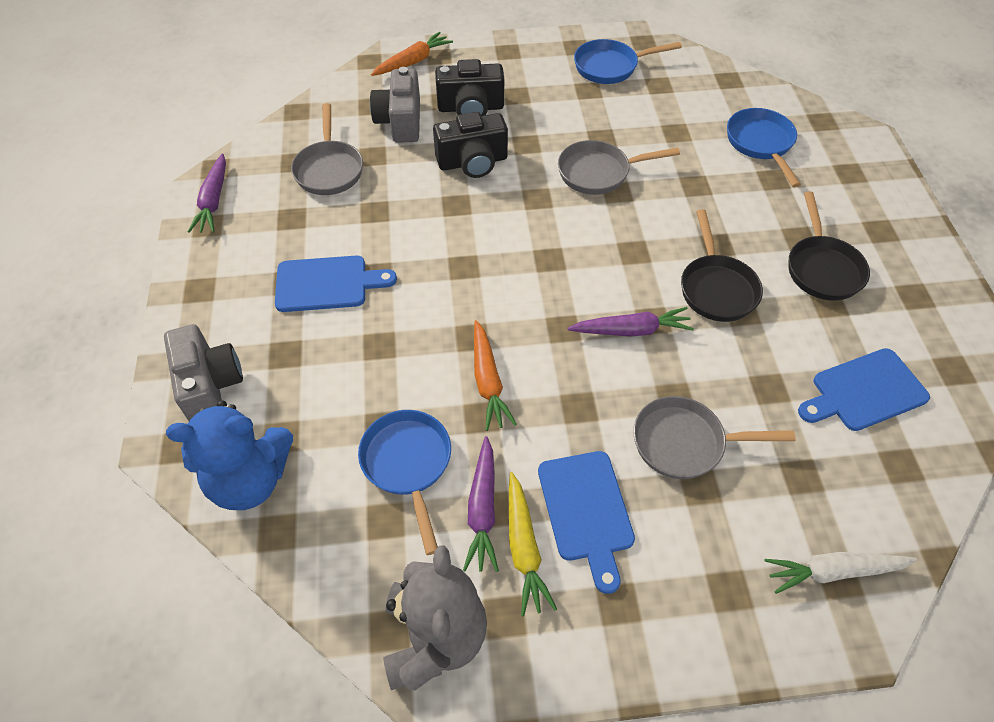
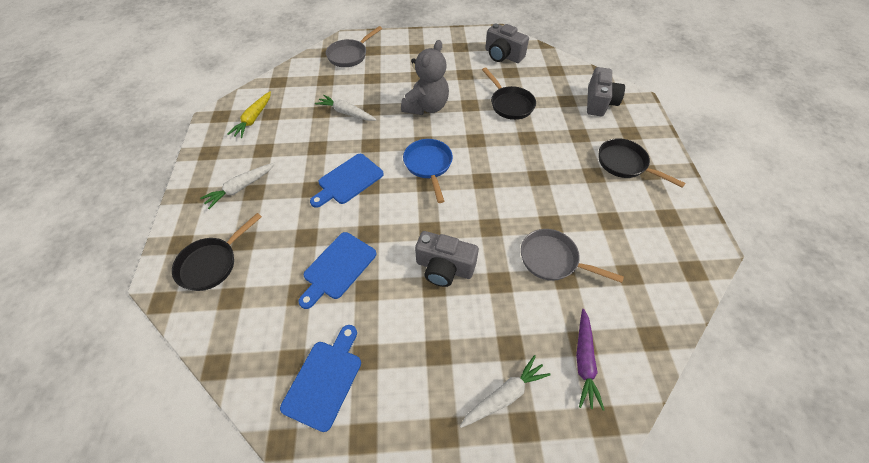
black camera: 2 -> 0
black pan: 2 -> 3
blue pan: 3 -> 1
blue teddy bear: 1 -> 0
grey camera: 2 -> 3
grey pan: 3 -> 2
orange carrot: 2 -> 0
purple carrot: 3 -> 1
white carrot: 1 -> 3

